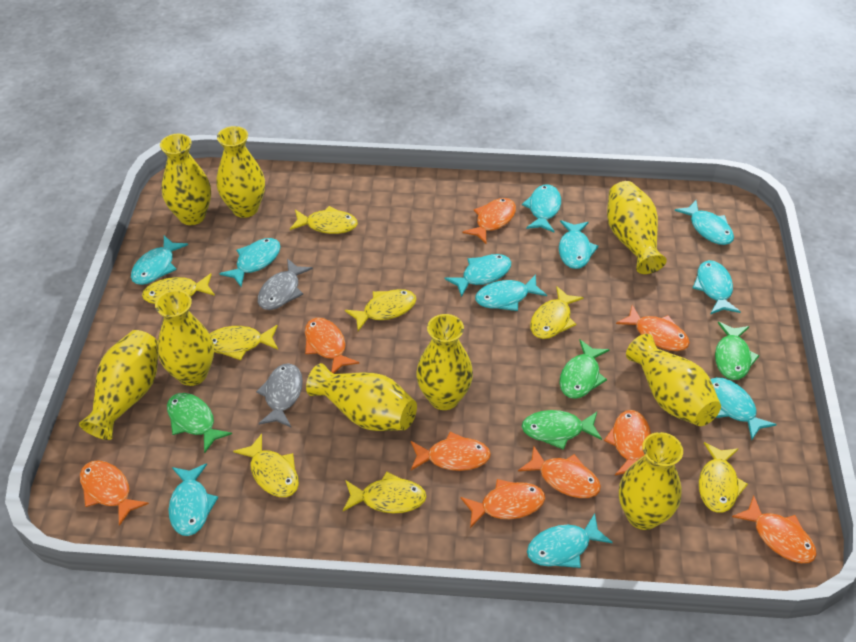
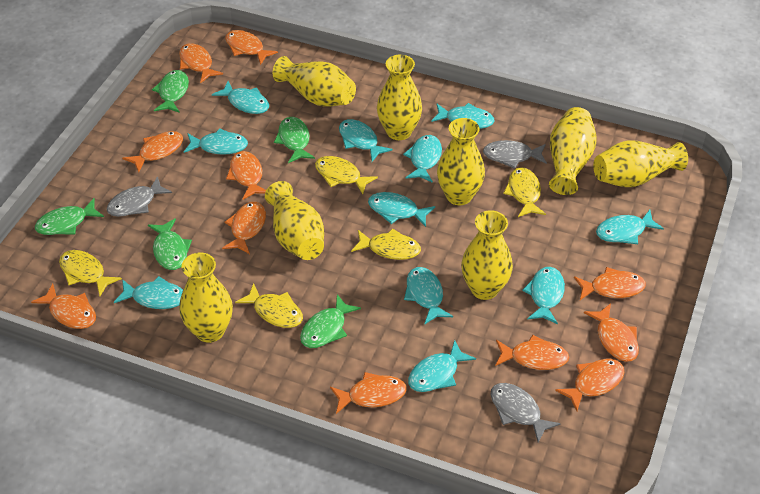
green fish: 4 -> 5
grey fish: 2 -> 3
orange fish: 9 -> 11
yellow fish: 8 -> 5
yellow vase: 9 -> 8

